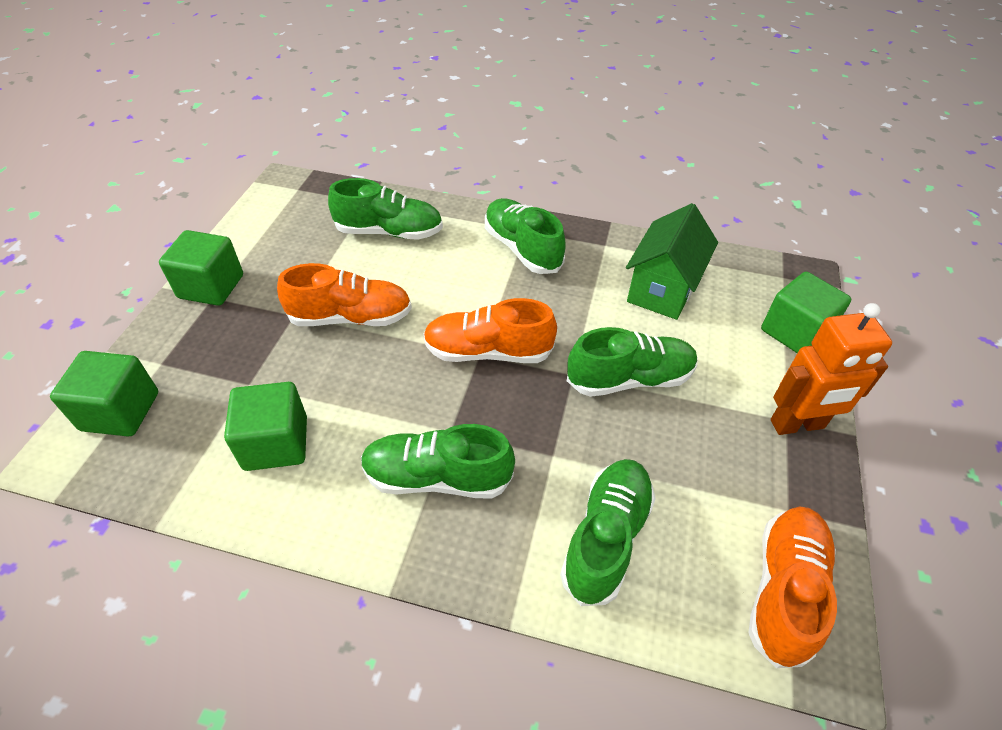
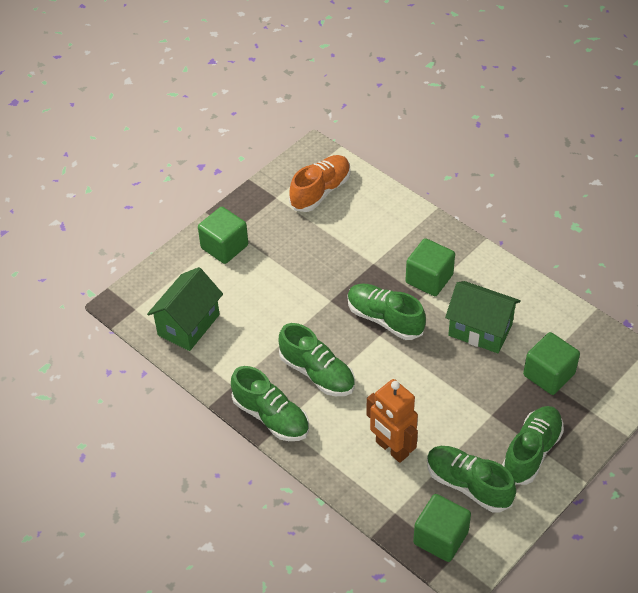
green house: 1 -> 2
orange shoe: 3 -> 1

